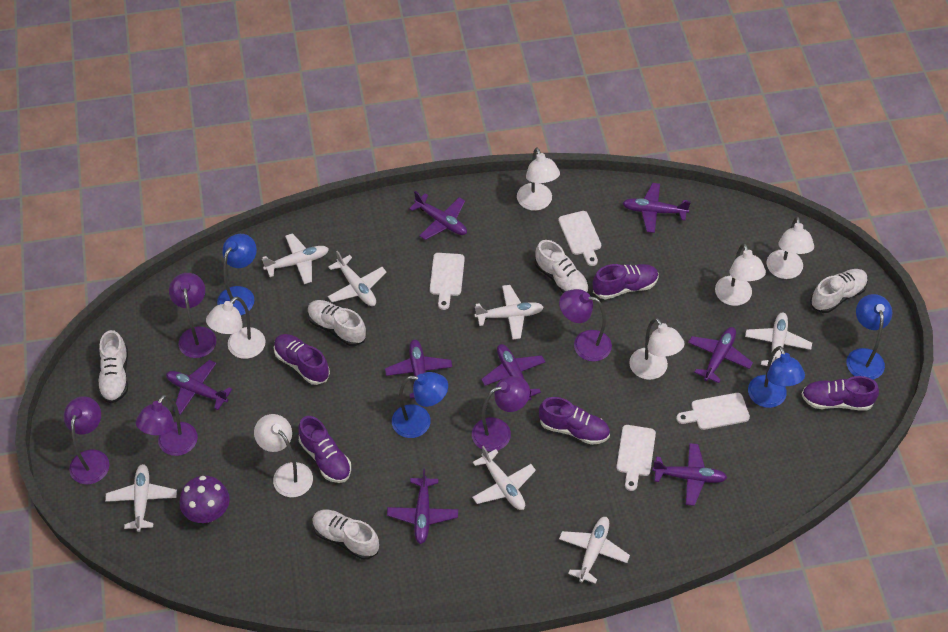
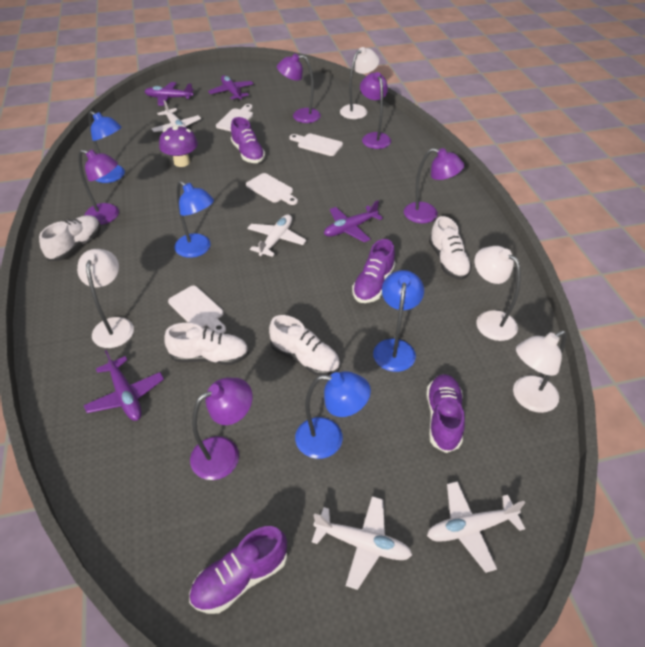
purple plane: 8 -> 4
purple shoe: 5 -> 4
white lamp: 6 -> 4
white plane: 7 -> 4
white shoe: 5 -> 4

